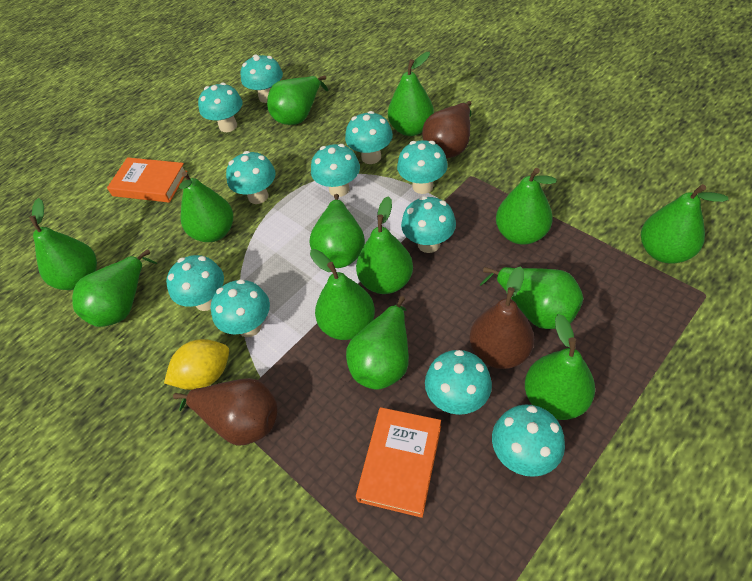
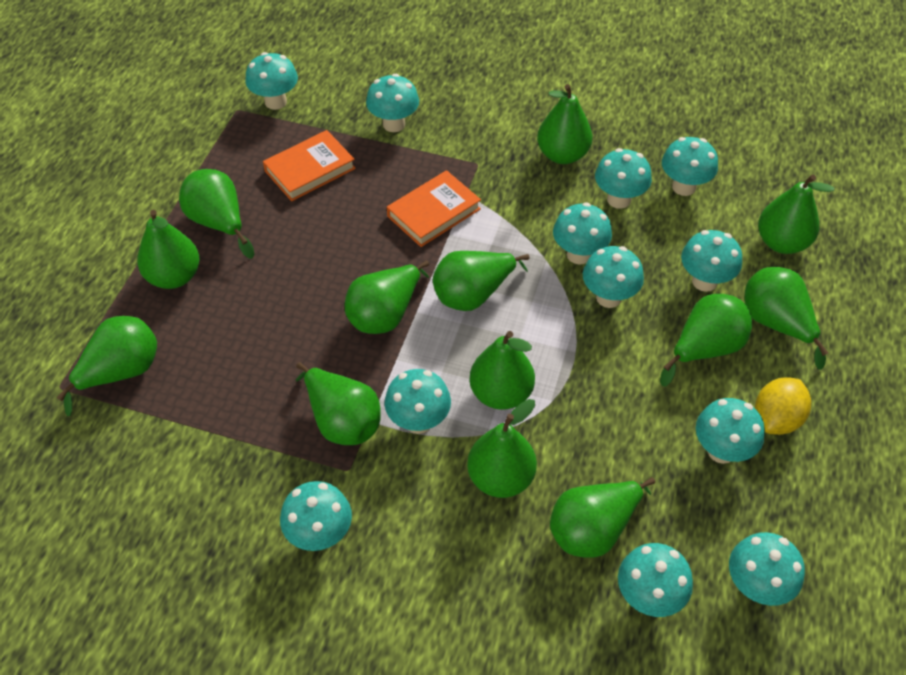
brown pear: 3 -> 0
turquoise mushroom: 11 -> 12

